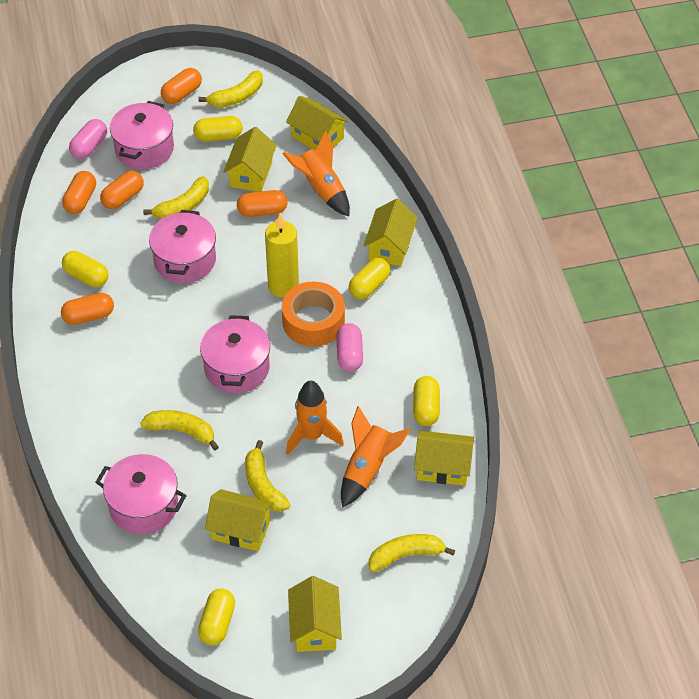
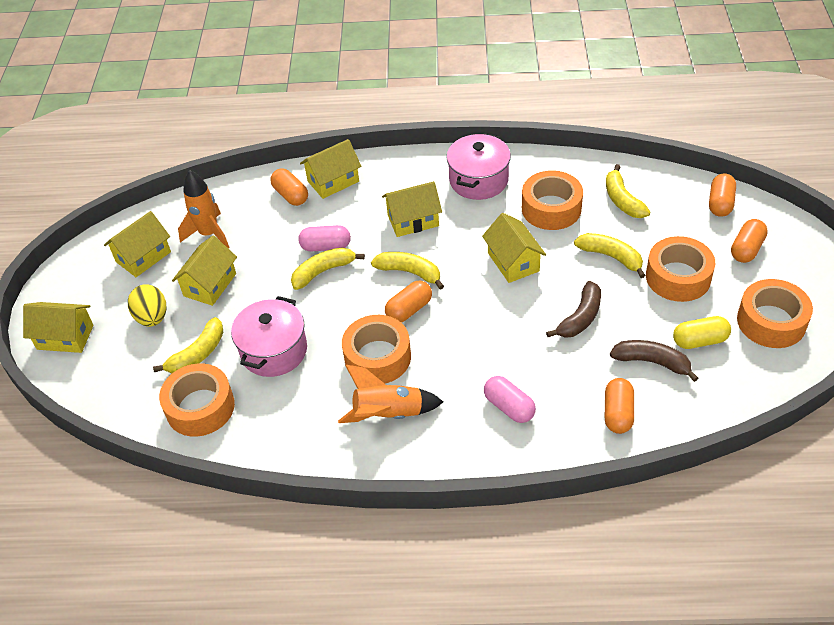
brown banana: 0 -> 2
orange rocket: 3 -> 2
orange tape: 1 -> 5
pink pot: 4 -> 2
yellow candle: 1 -> 0
yellow capsule: 5 -> 1
yellow egg: 0 -> 1

